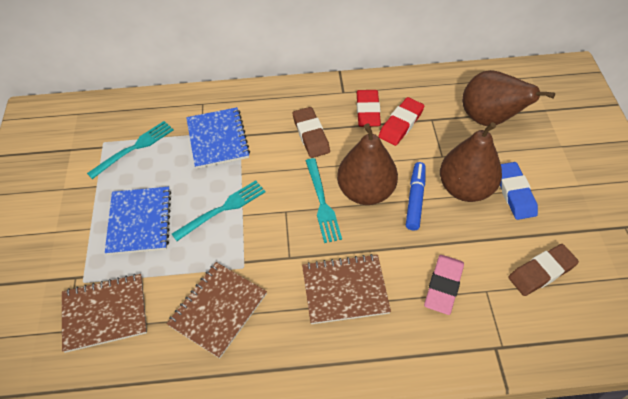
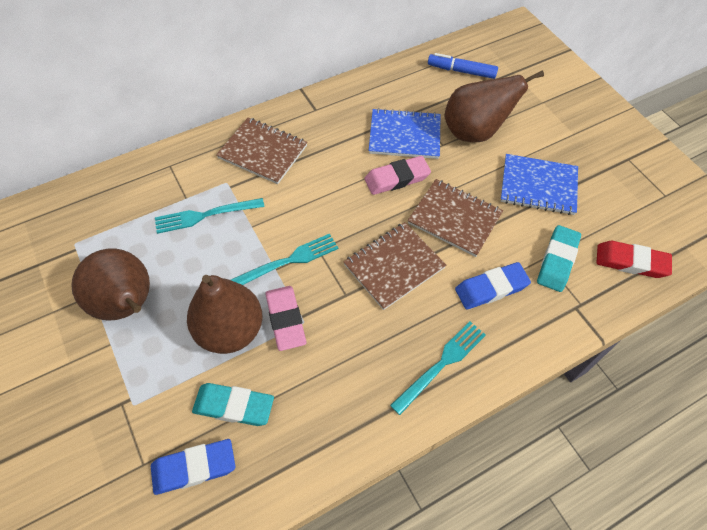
blue eraser: 1 -> 2
brown eraser: 2 -> 0
pink eraser: 1 -> 2
red eraser: 2 -> 1
turquoise eraser: 0 -> 2

